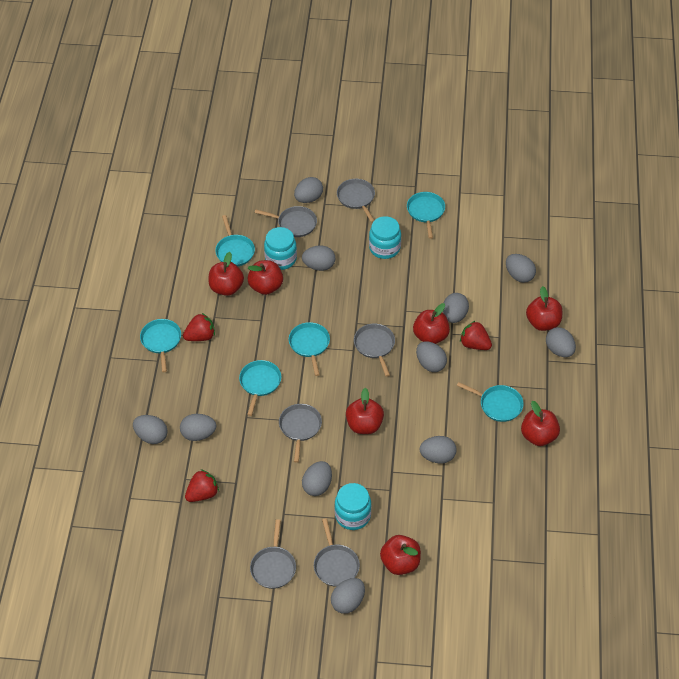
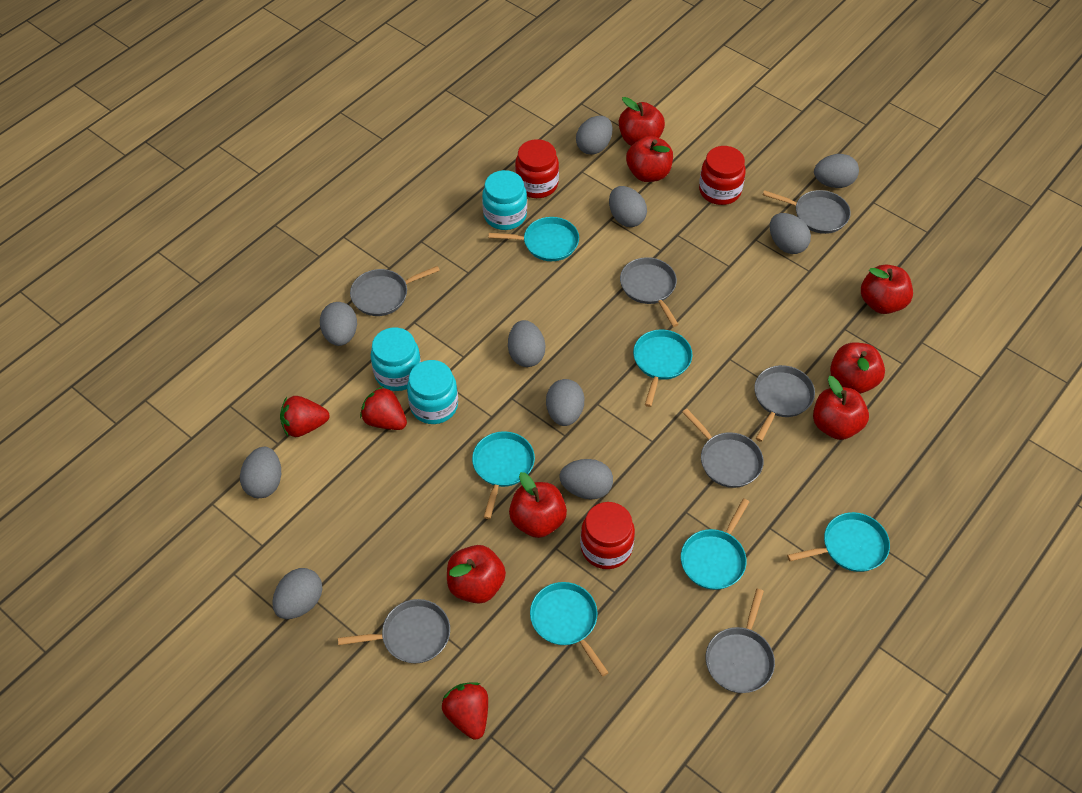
grey egg: 11 -> 10
grey pan: 6 -> 7
red jar: 0 -> 3

